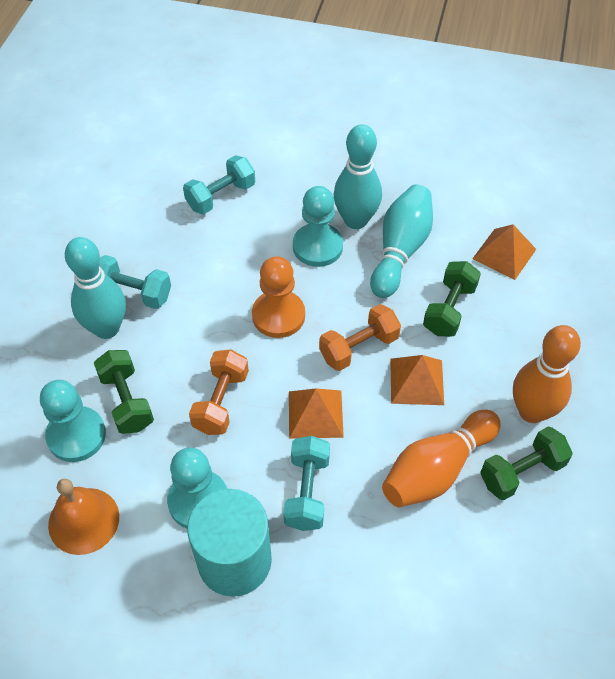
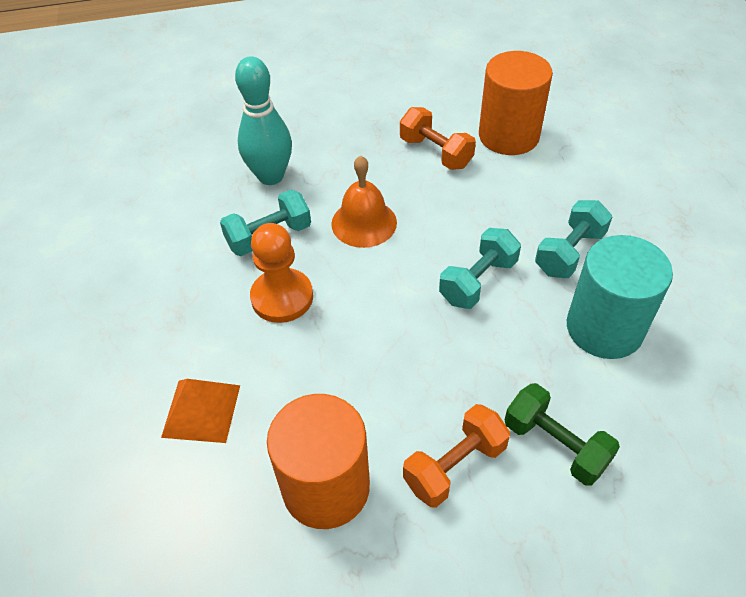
green dumbbell: 3 -> 1
orange bowling pin: 2 -> 0
orange cylinder: 0 -> 2
orange pyramid: 3 -> 1
turquoise bowling pin: 3 -> 1
turquoise pawn: 3 -> 0

